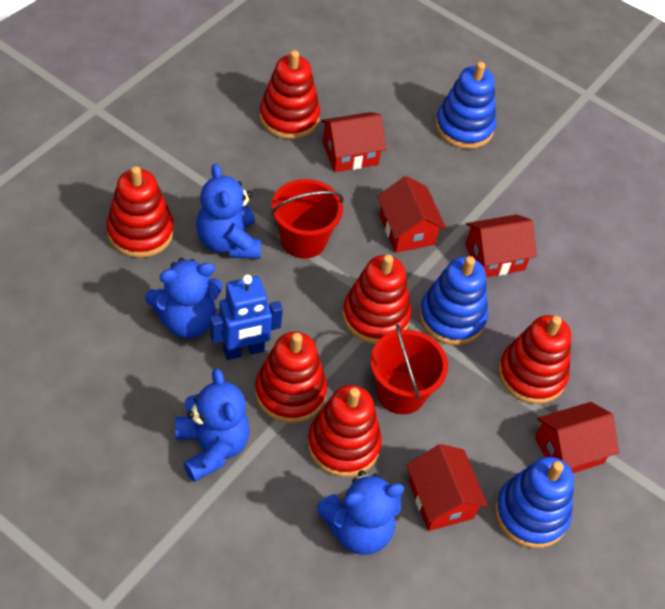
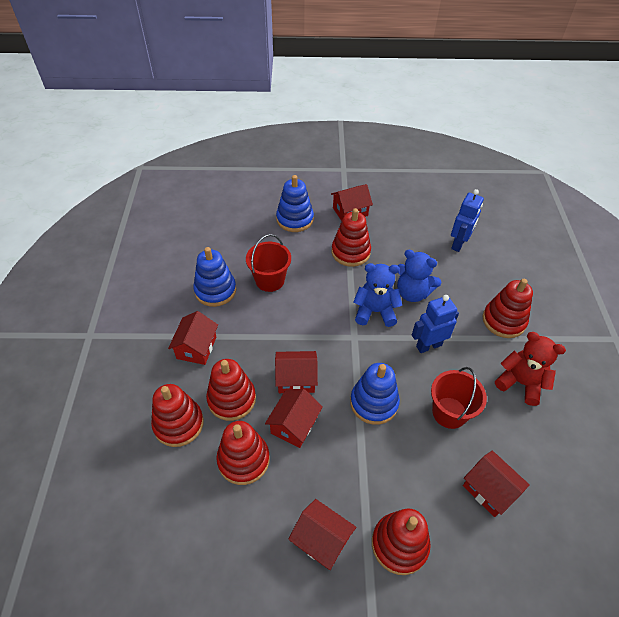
blue robot: 1 -> 2
blue teddy bear: 4 -> 2
red house: 5 -> 6
red teddy bear: 0 -> 1

